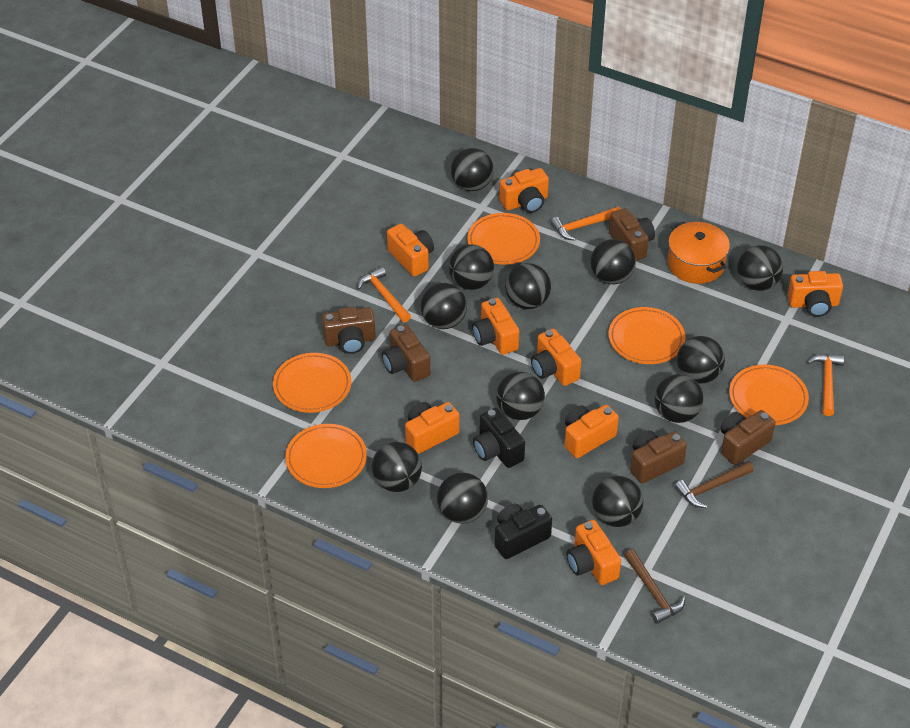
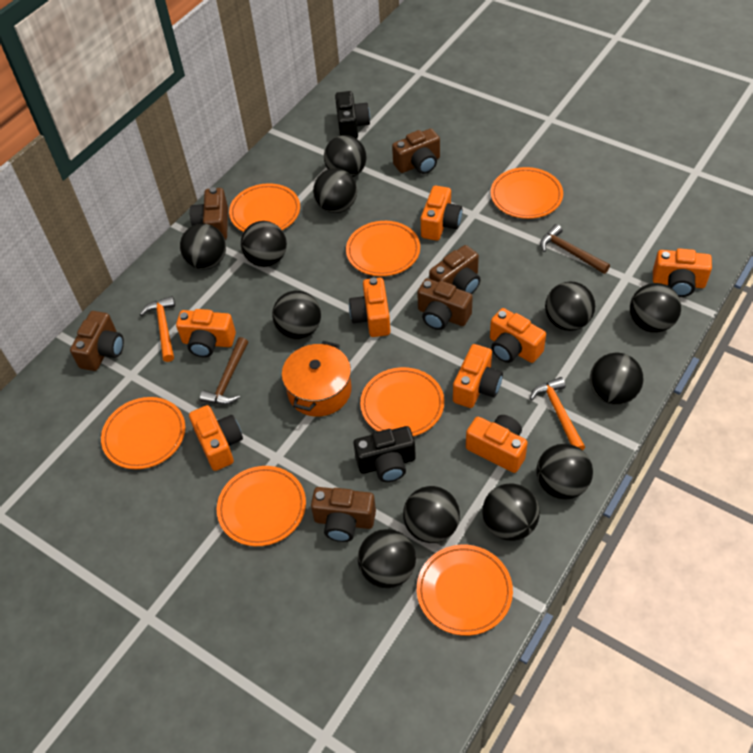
brown camera: 5 -> 6
orange hammer: 3 -> 2
orange plate: 5 -> 7

